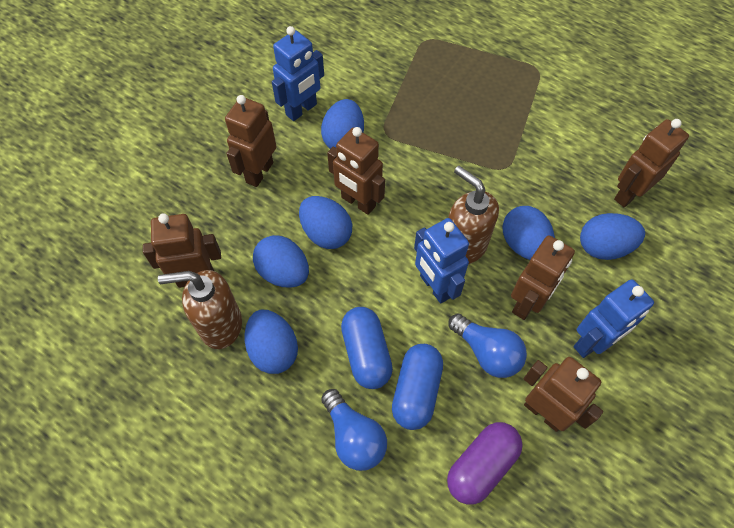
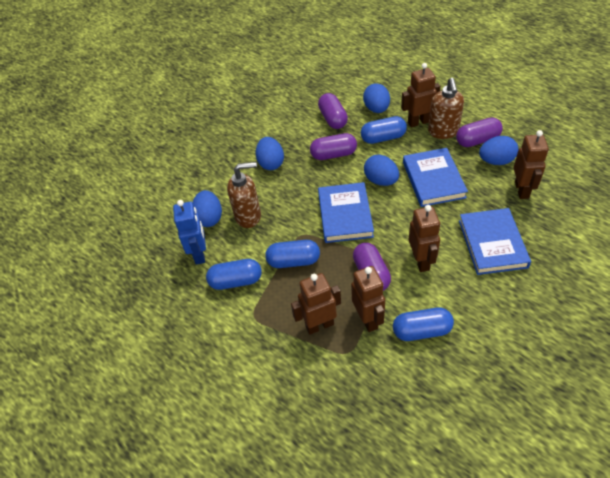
blue book: 0 -> 3
blue capsule: 2 -> 4
blue egg: 6 -> 5
blue light bulb: 2 -> 0
blue robot: 3 -> 1
brown robot: 6 -> 5
purple capsule: 1 -> 4

